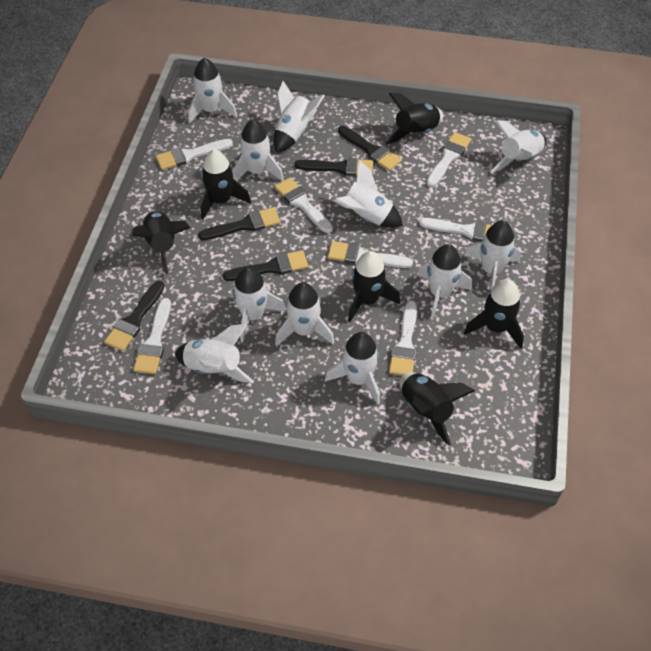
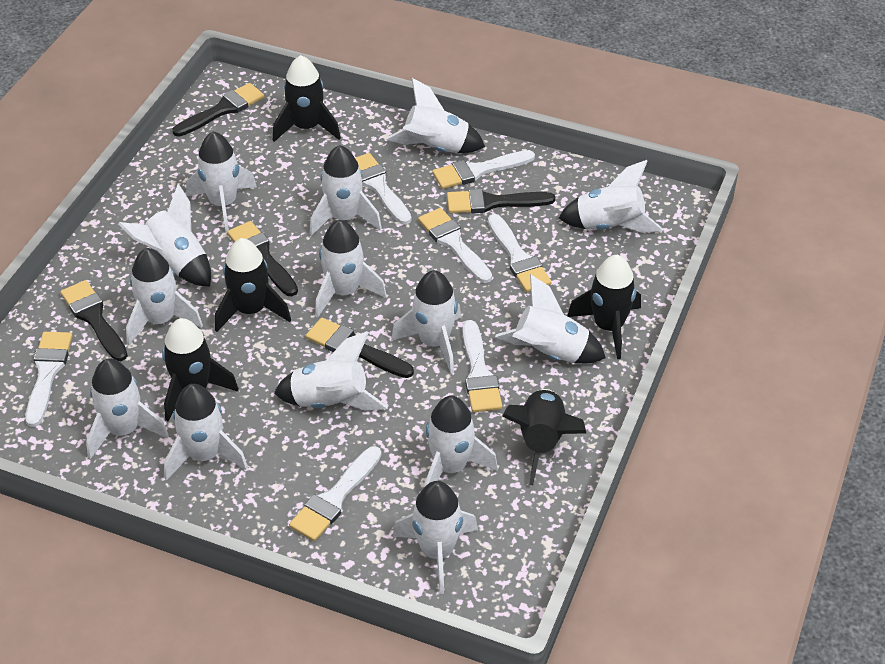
black rocket: 6 -> 5
white rocket: 11 -> 14

